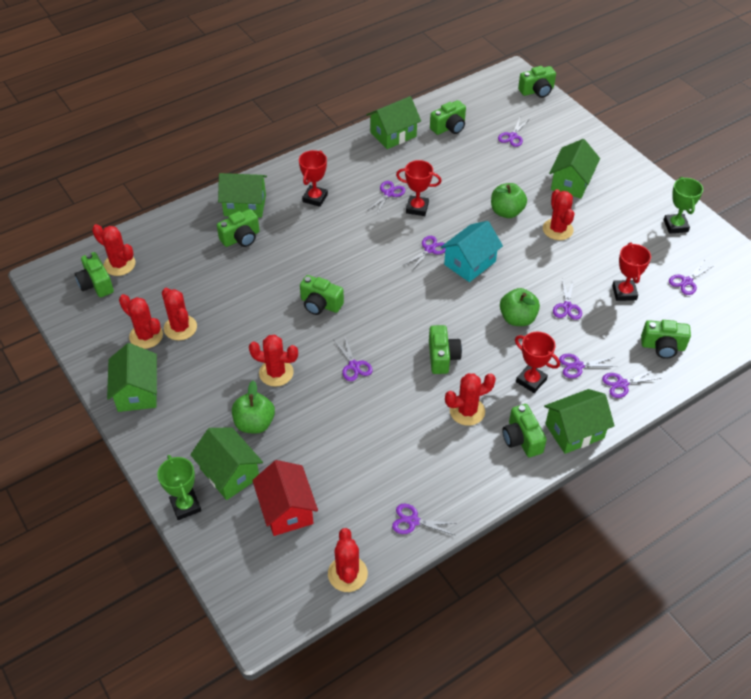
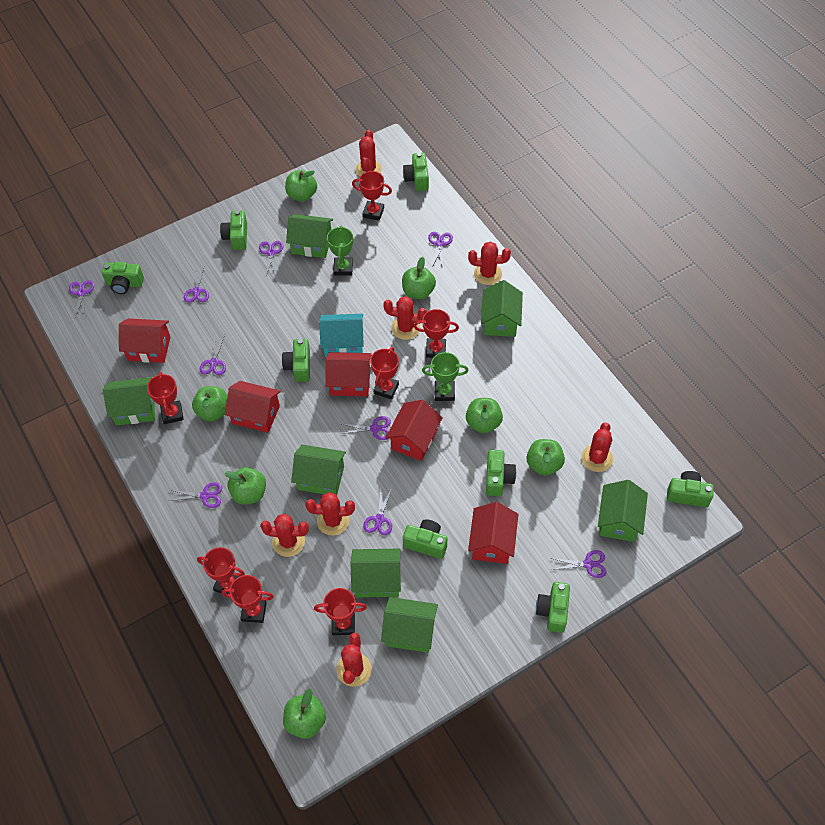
green apple: 3 -> 7
green house: 6 -> 7
red house: 1 -> 5
red trophy: 4 -> 7

